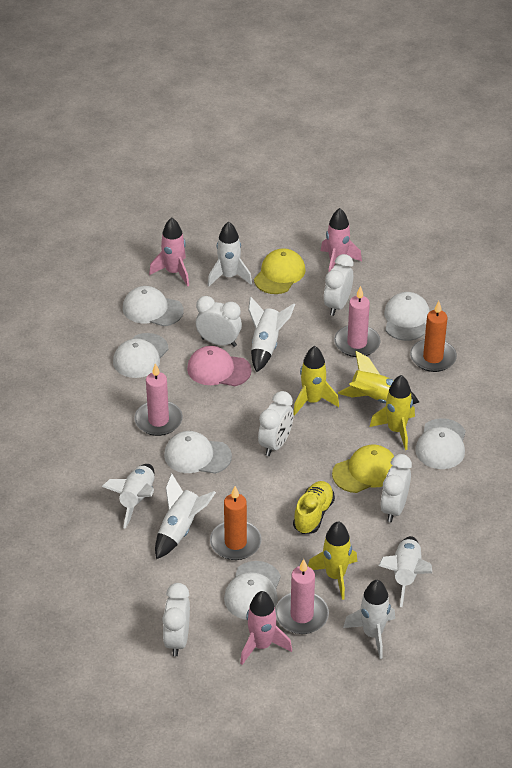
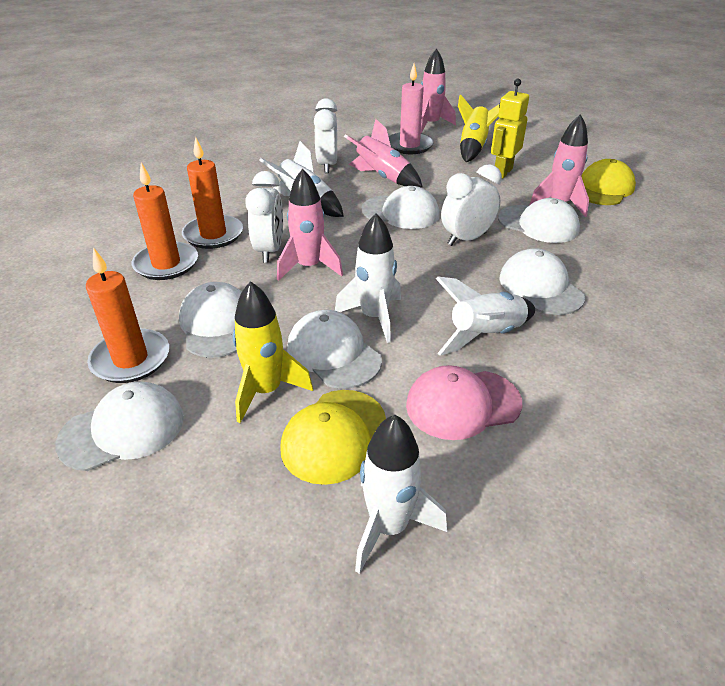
orange candle: 2 -> 3
pink candle: 3 -> 1
pink rocket: 3 -> 4
white clock: 5 -> 3
white rocket: 6 -> 4
yellow robot: 0 -> 1
yellow rocket: 4 -> 2
yellow shoe: 1 -> 0

